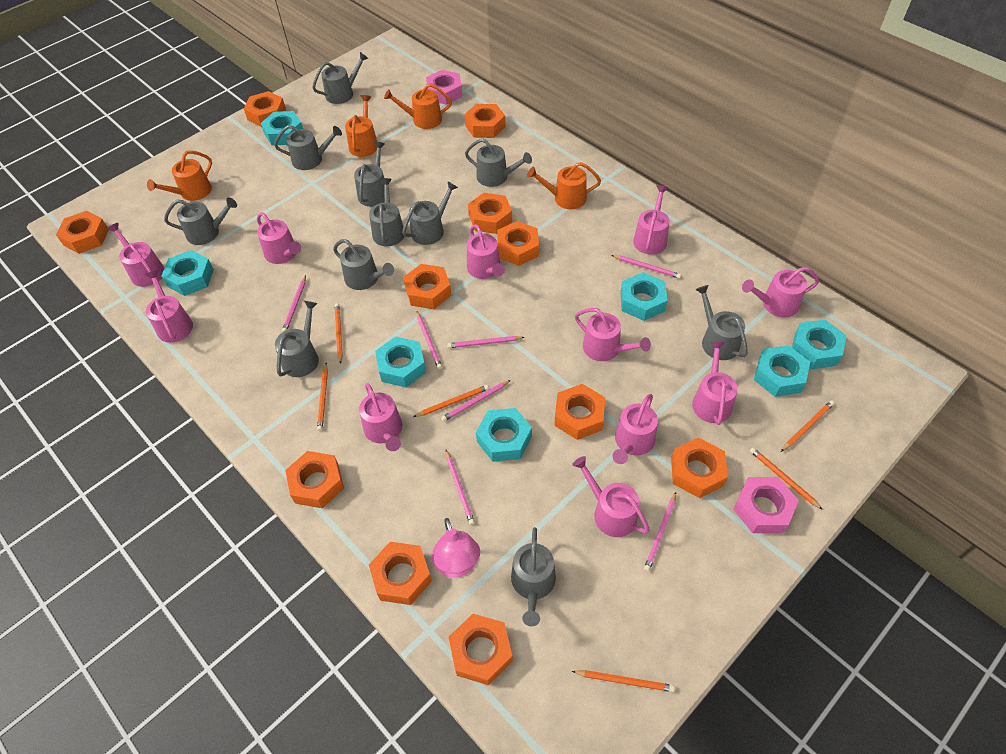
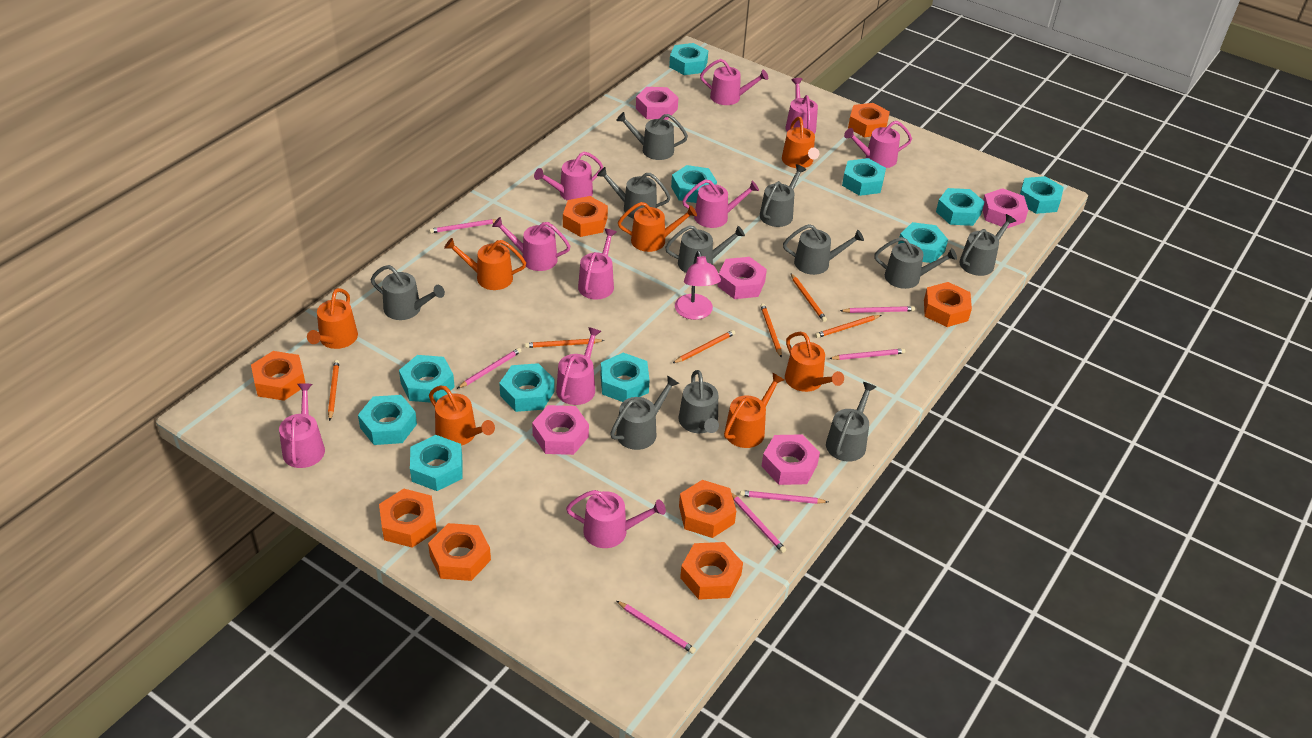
orange nut: 11 -> 8
orange watering can: 4 -> 7
pink nut: 2 -> 5
pink watering can: 11 -> 10
turquoise nut: 7 -> 11

